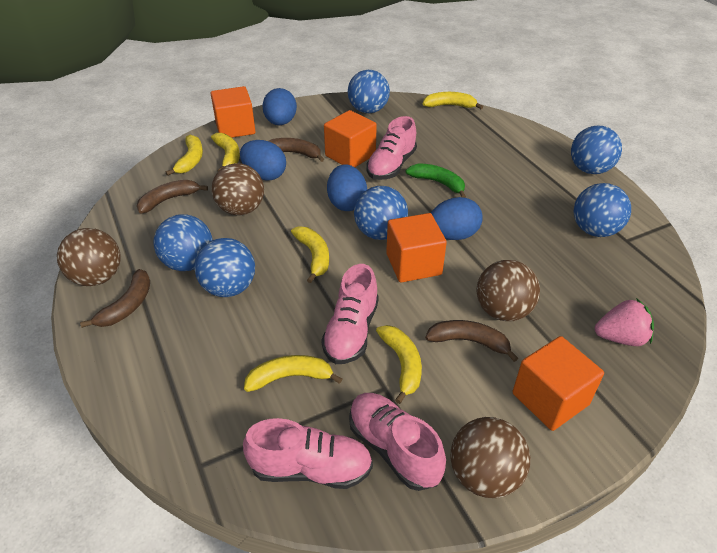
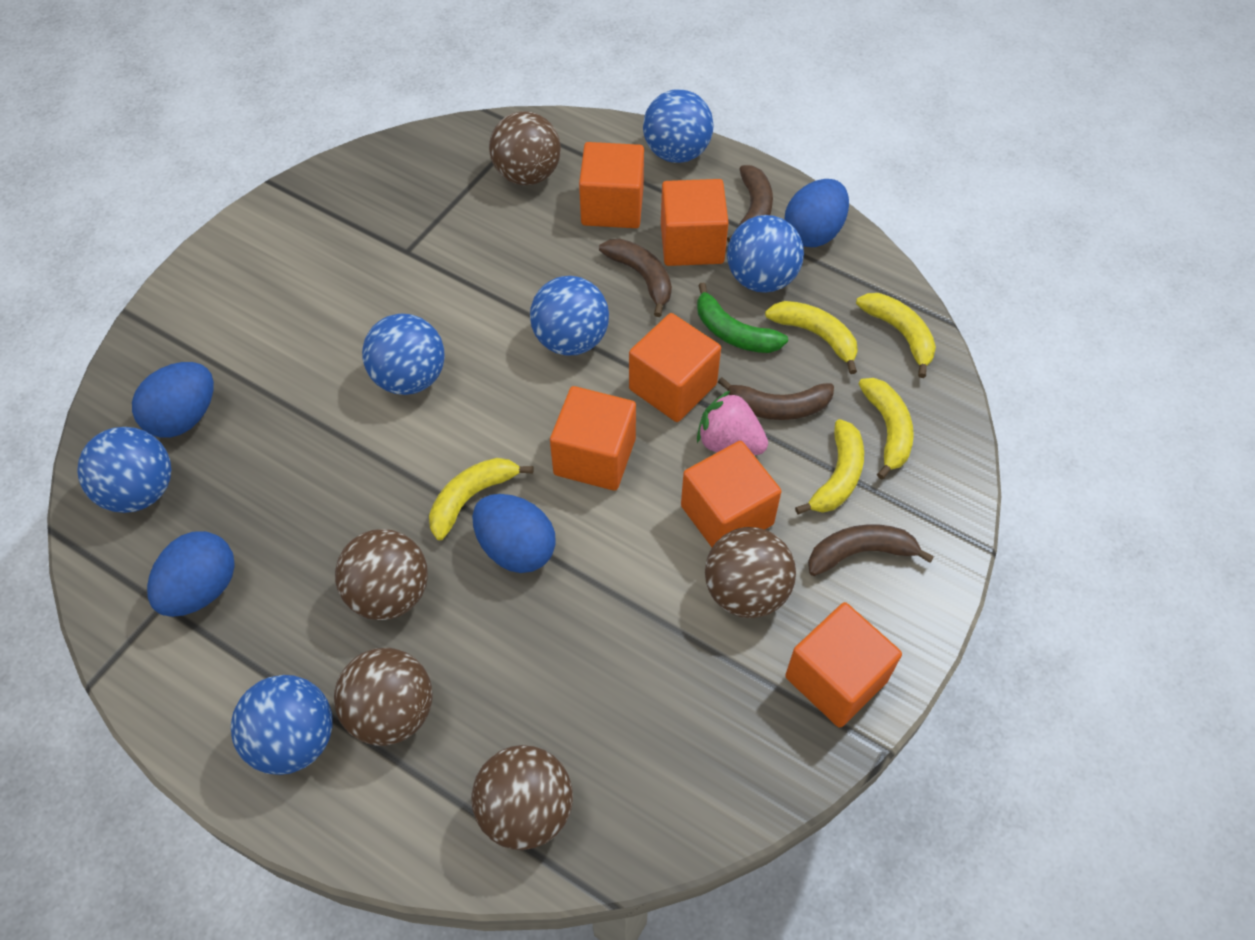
brown ball: 4 -> 5
orange cube: 4 -> 6
pink shoe: 4 -> 0
yellow banana: 6 -> 5

